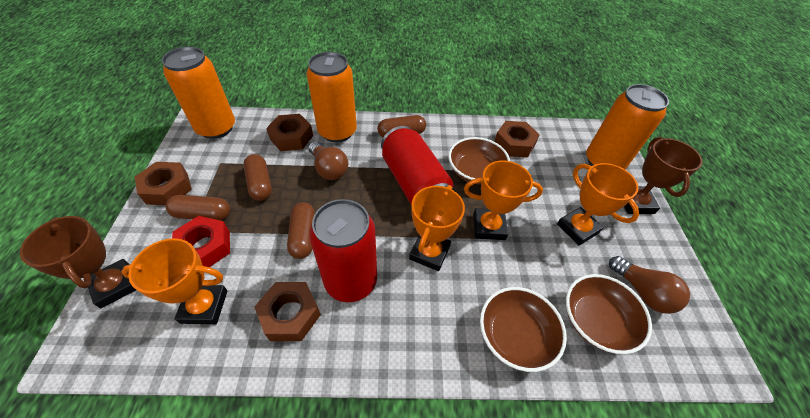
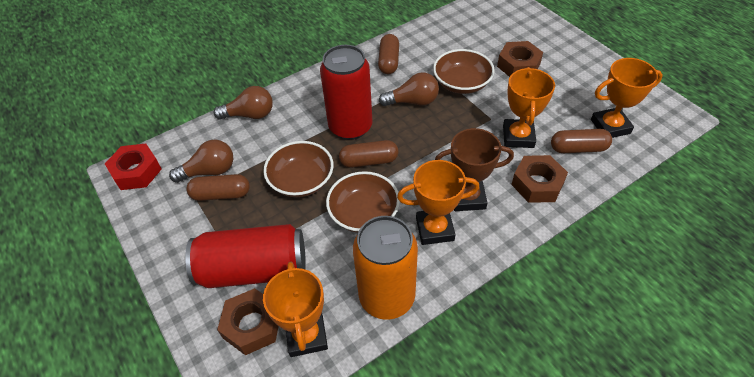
brown light bulb: 2 -> 3
brown nut: 4 -> 3
brown trophy: 2 -> 1
orange can: 3 -> 1

